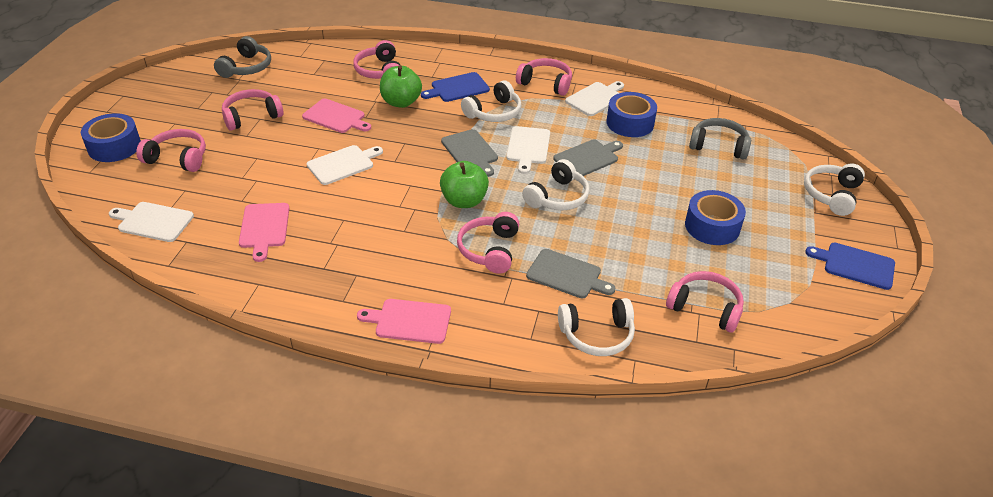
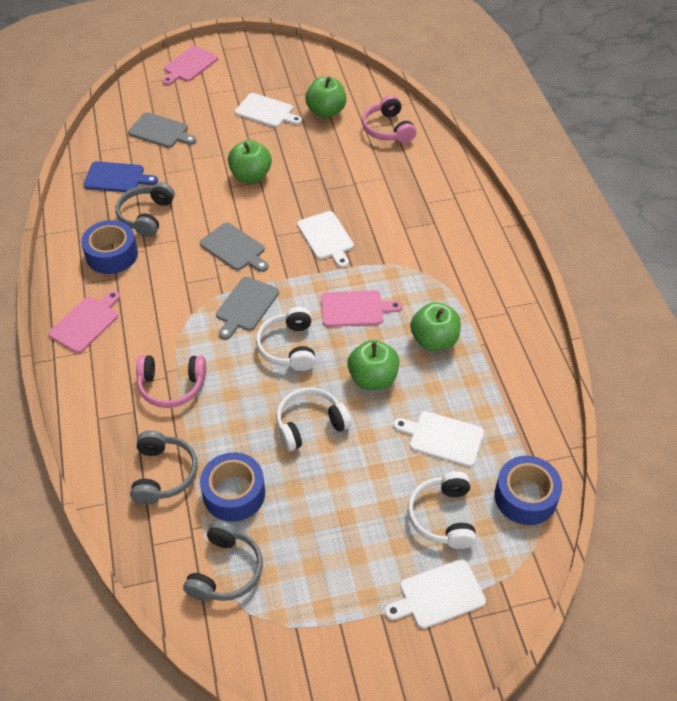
blue cutting board: 2 -> 1
green apple: 2 -> 4
grey headphones: 2 -> 3
pink headphones: 6 -> 2
white headphones: 4 -> 3

